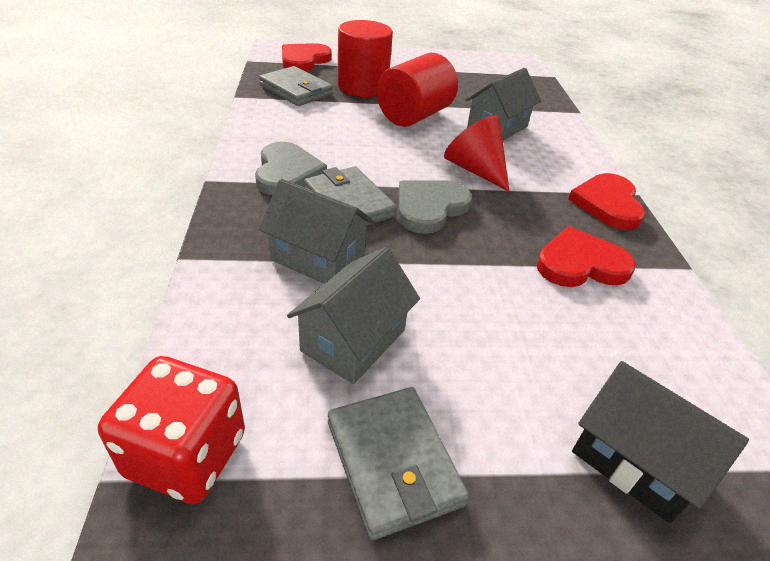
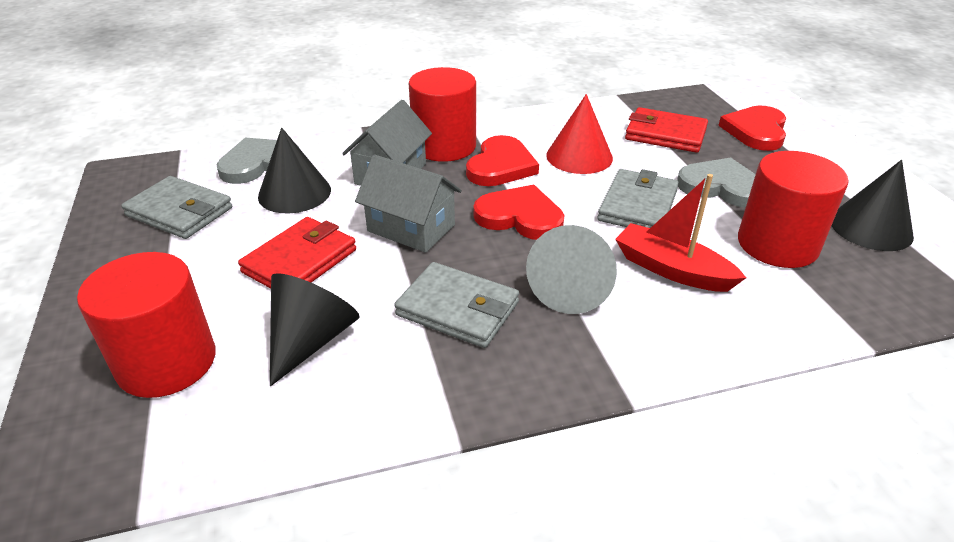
black cone: 0 -> 3
black house: 1 -> 0
grey cone: 0 -> 1
grey house: 3 -> 2
red boat: 0 -> 1
red cylinder: 2 -> 3
red dice: 1 -> 0
red wallet: 0 -> 2

